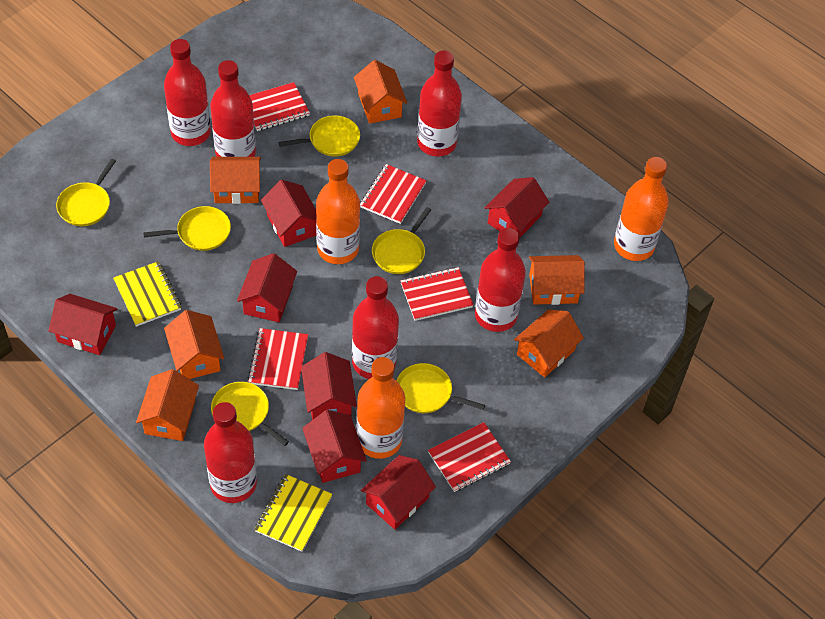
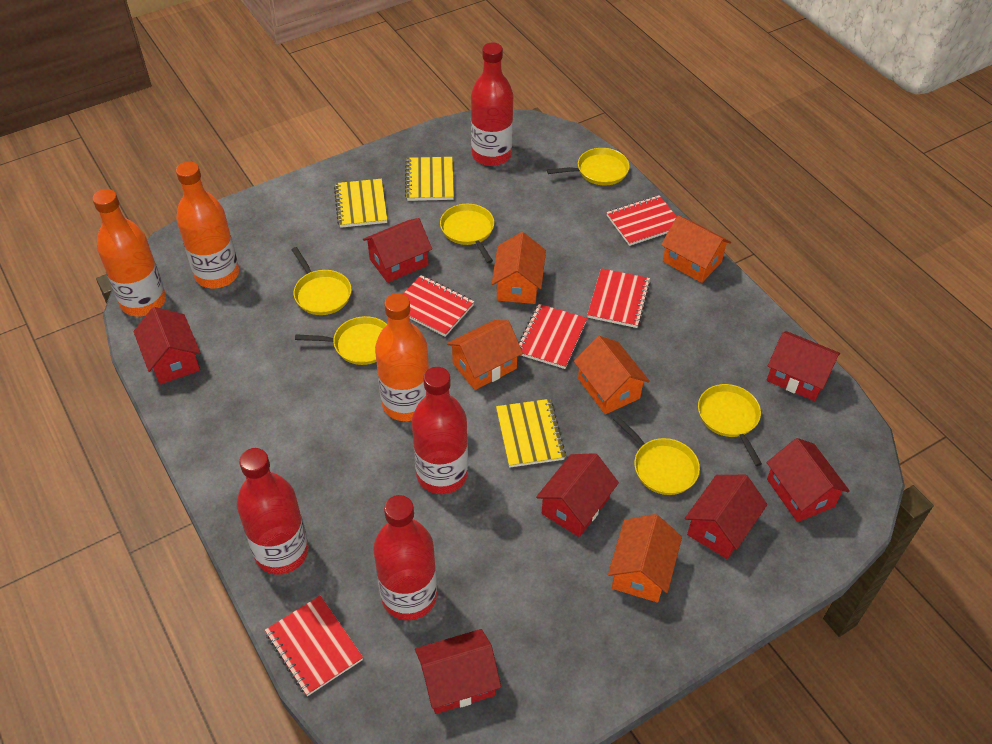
orange house: 6 -> 5
red bottle: 6 -> 4
yellow notebook: 2 -> 3

